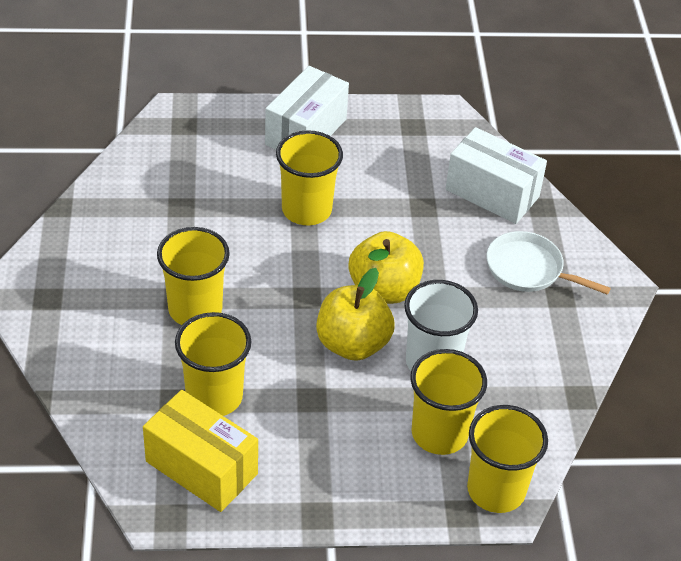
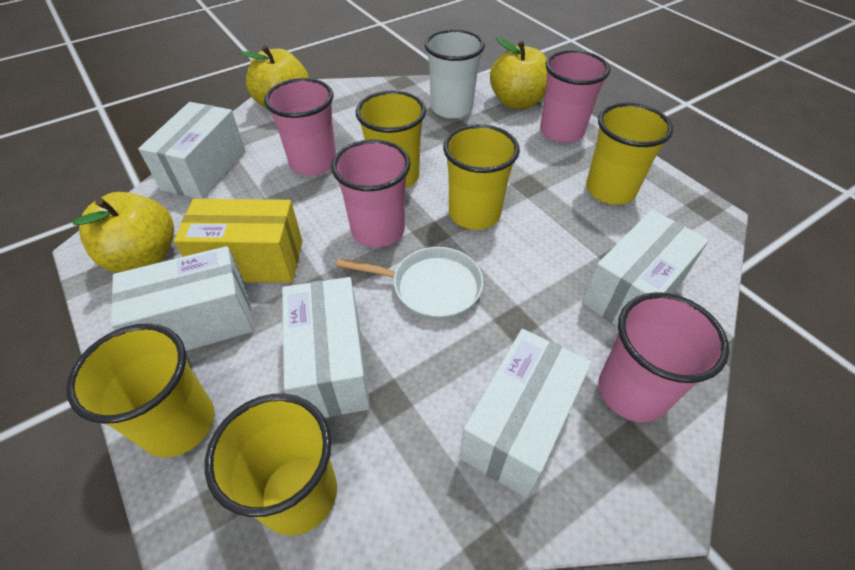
pink cup: 0 -> 4
white box: 2 -> 5
yellow apple: 2 -> 3

